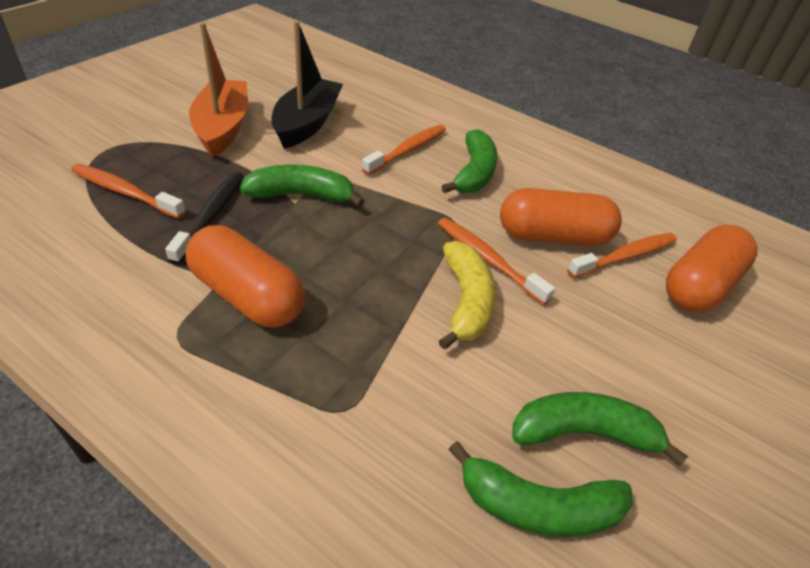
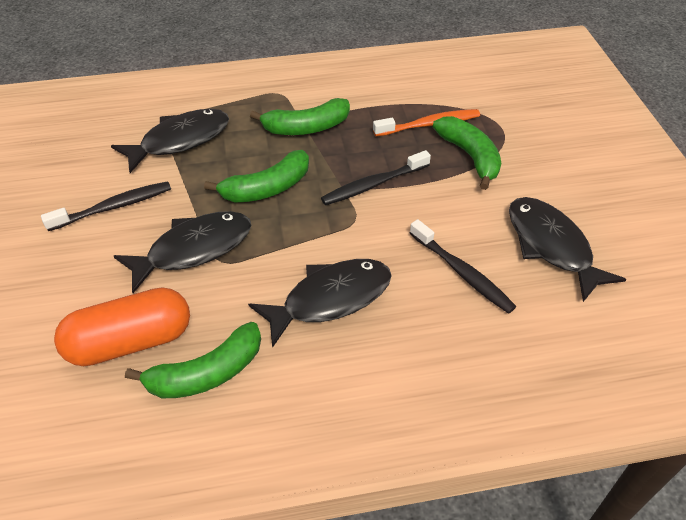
black boat: 1 -> 0
black fish: 0 -> 4
black toothbrush: 1 -> 3
orange boat: 1 -> 0
orange capsule: 3 -> 1
orange toothbrush: 4 -> 1
yellow banana: 1 -> 0

